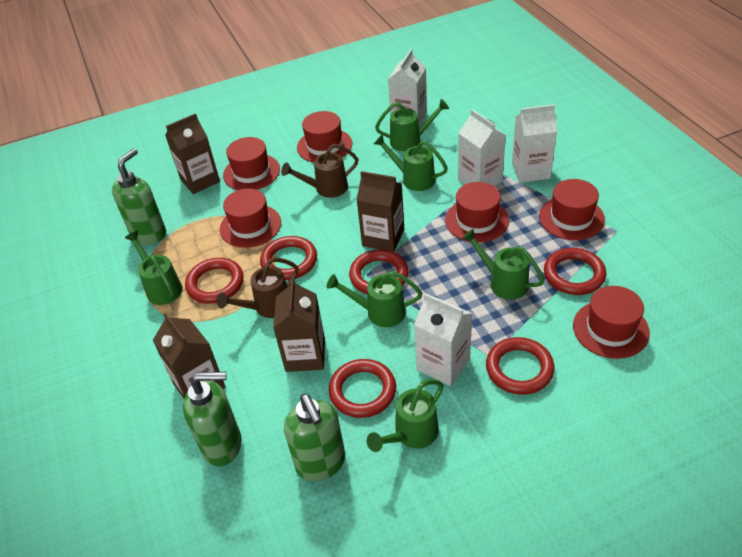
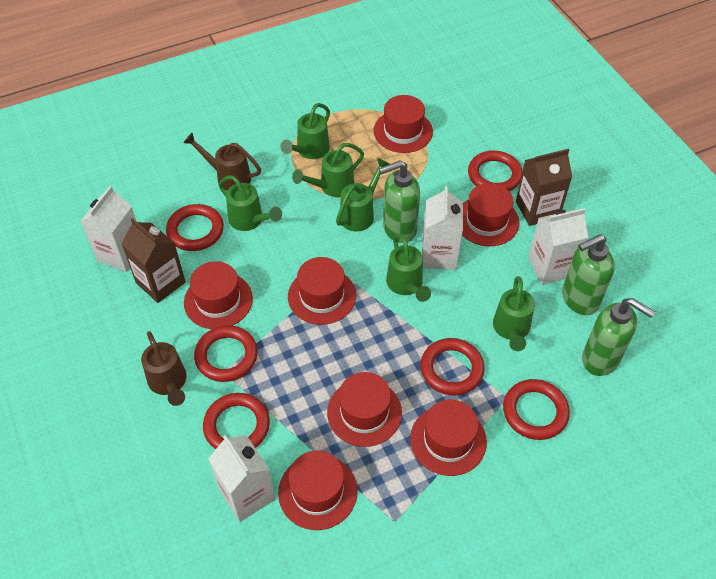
brown carton: 4 -> 2
red hat: 6 -> 7

